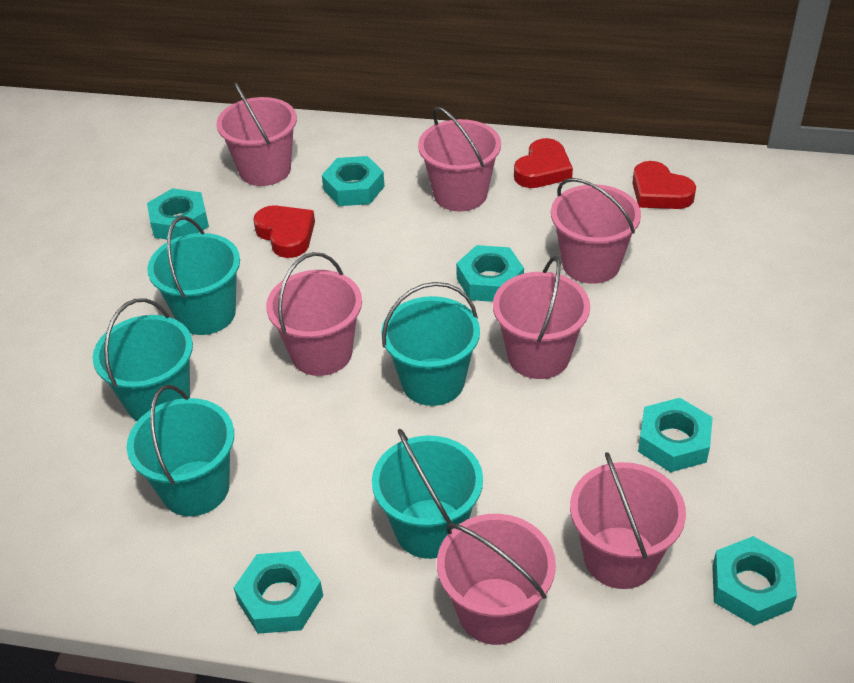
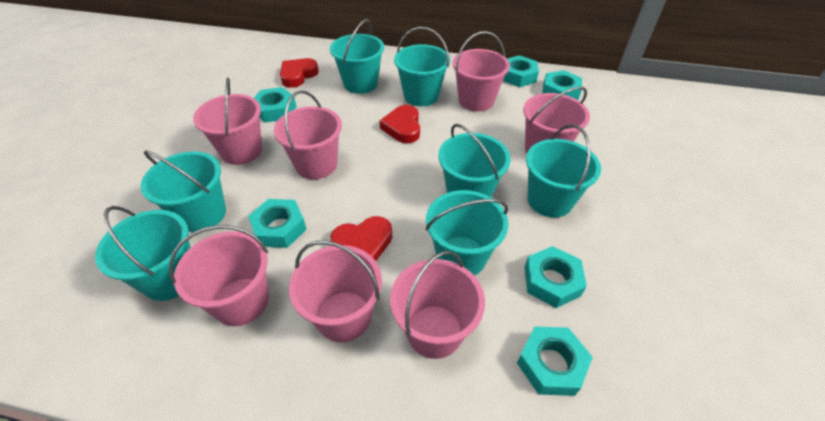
turquoise bucket: 5 -> 7

